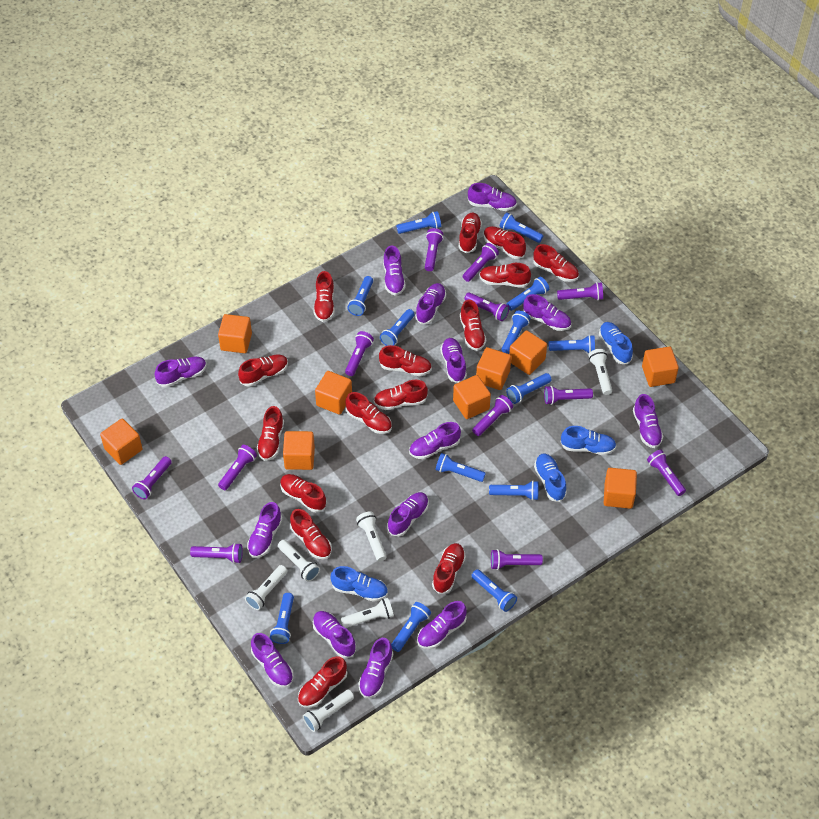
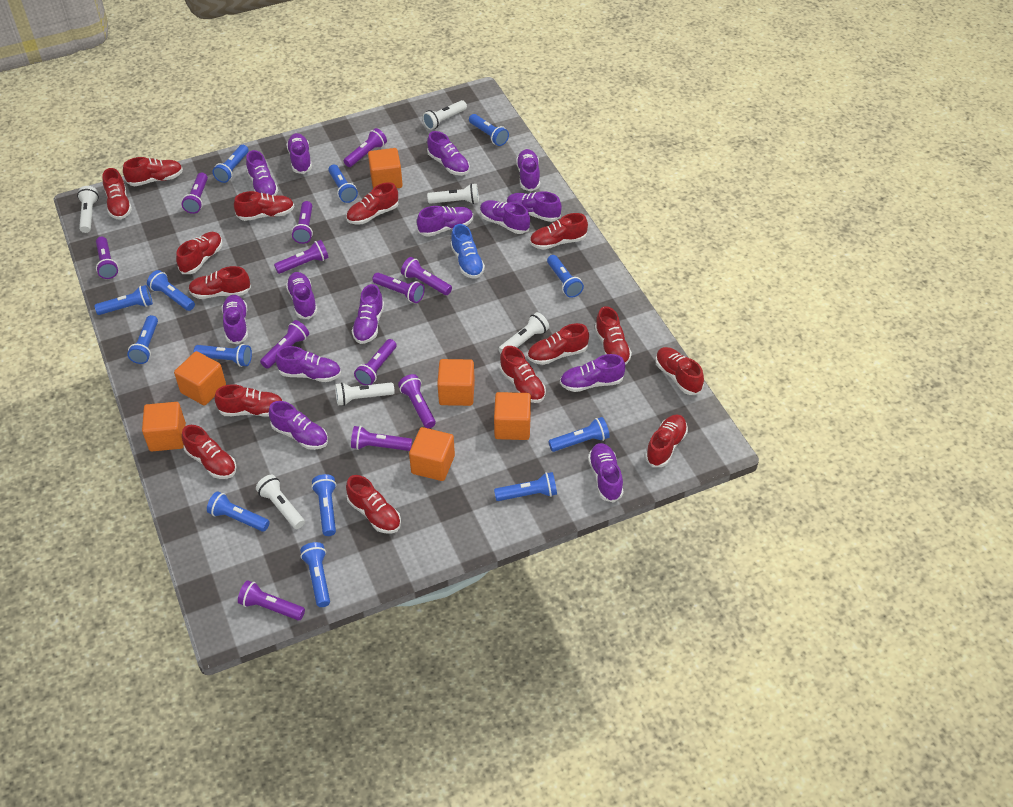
blue shoe: 4 -> 1
orange cube: 9 -> 6

